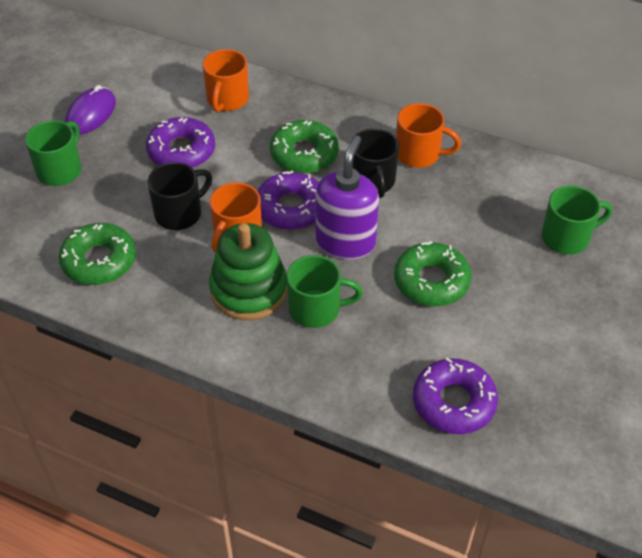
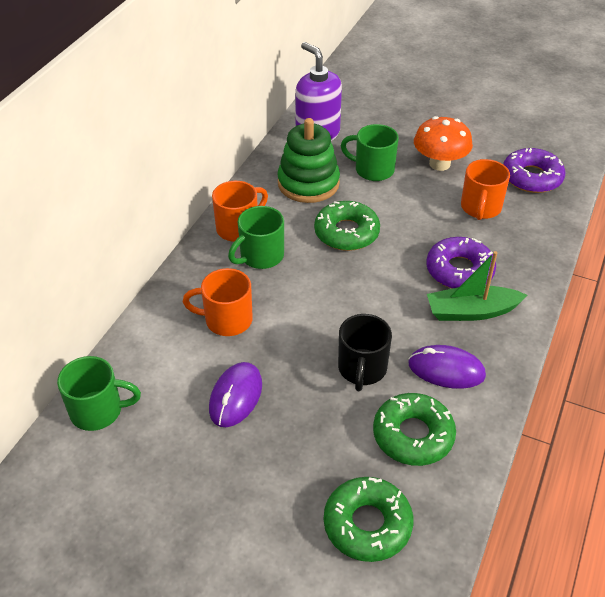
black mug: 2 -> 1
green boat: 0 -> 1
orange mushroom: 0 -> 1
purple donut: 3 -> 2
purple mouse: 1 -> 2

